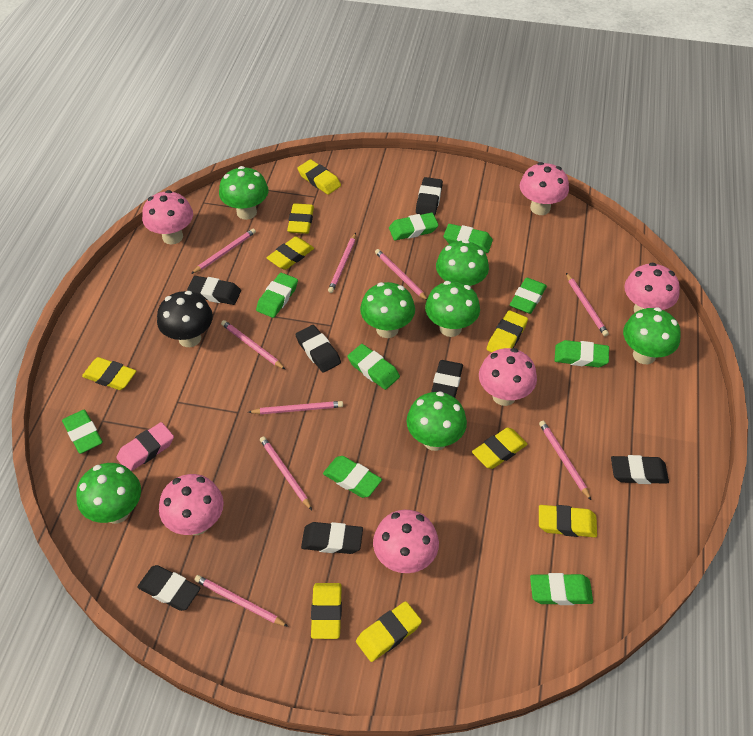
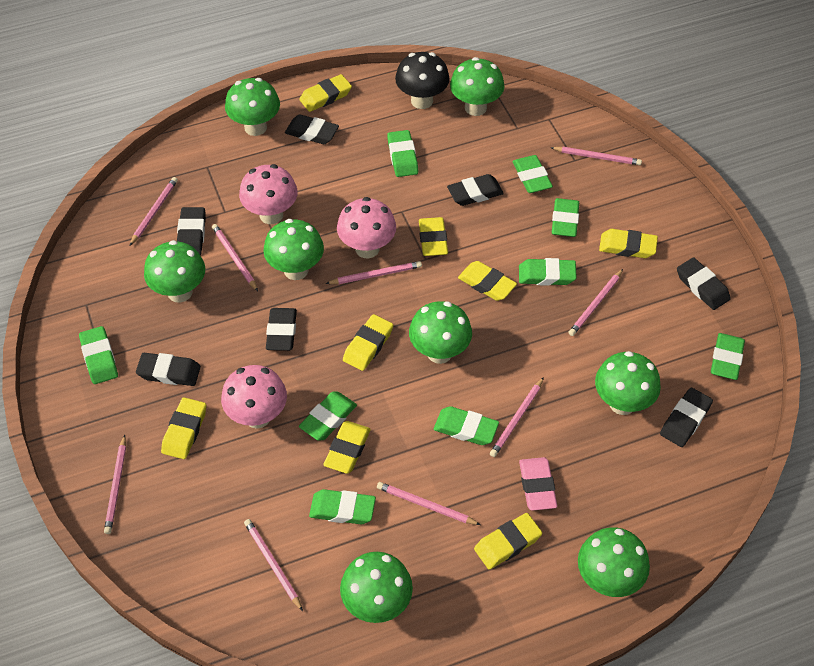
green mushroom: 7 -> 8
pink mushroom: 6 -> 3
yellow eraser: 9 -> 8

